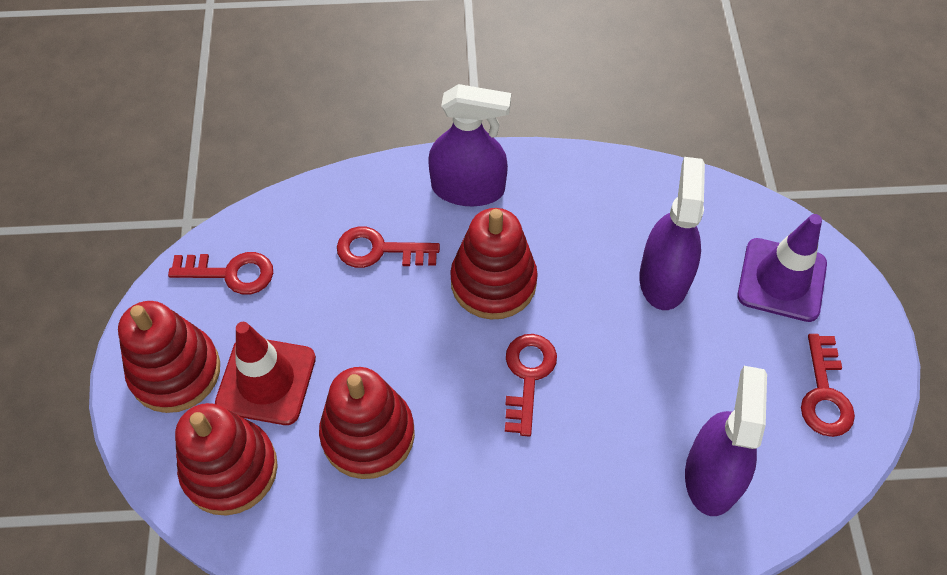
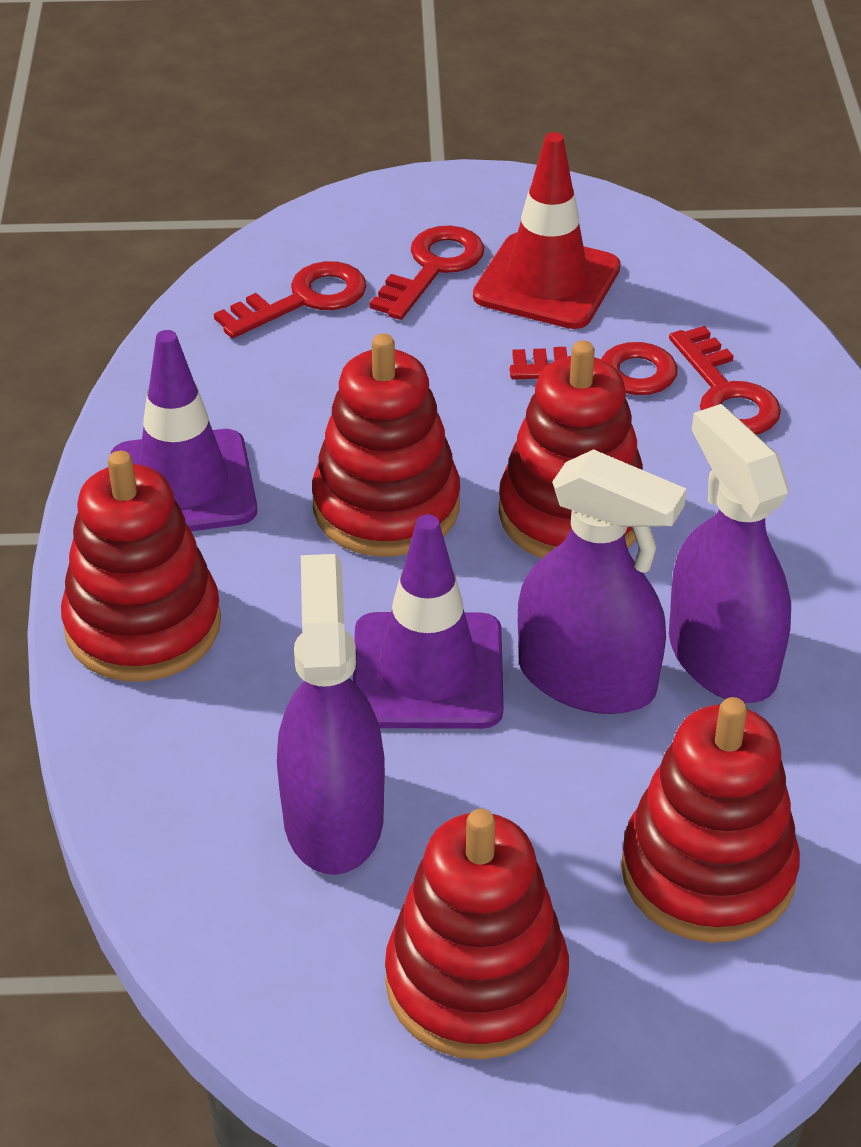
purple traffic cone: 1 -> 2
red stacking toy: 4 -> 5

